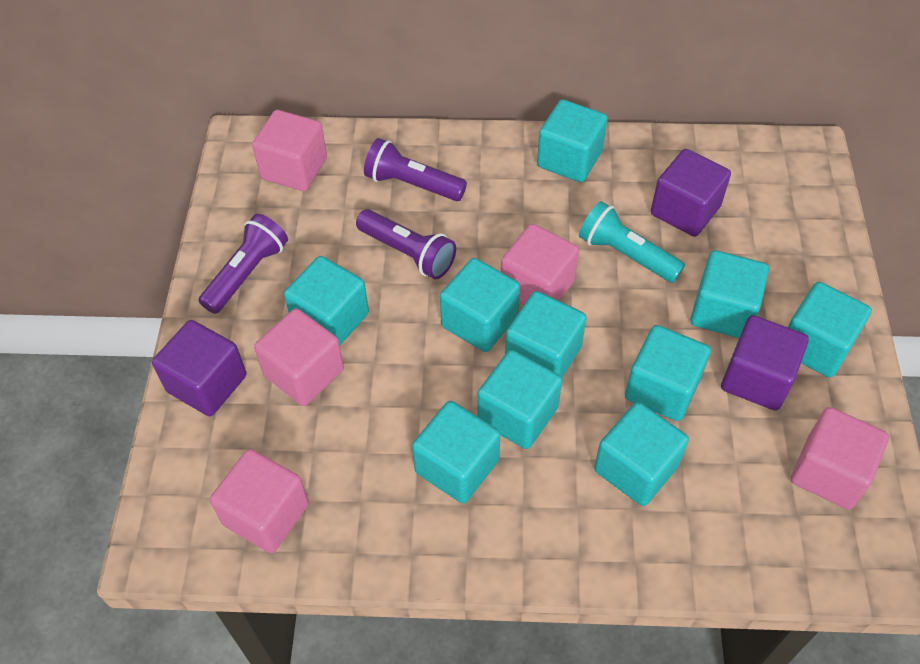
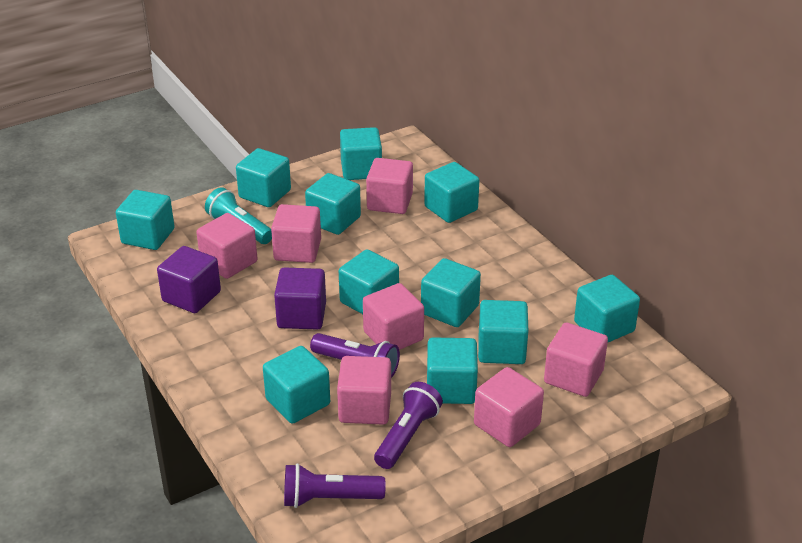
pink cube: 5 -> 7
purple cube: 3 -> 2
turquoise cube: 10 -> 11

